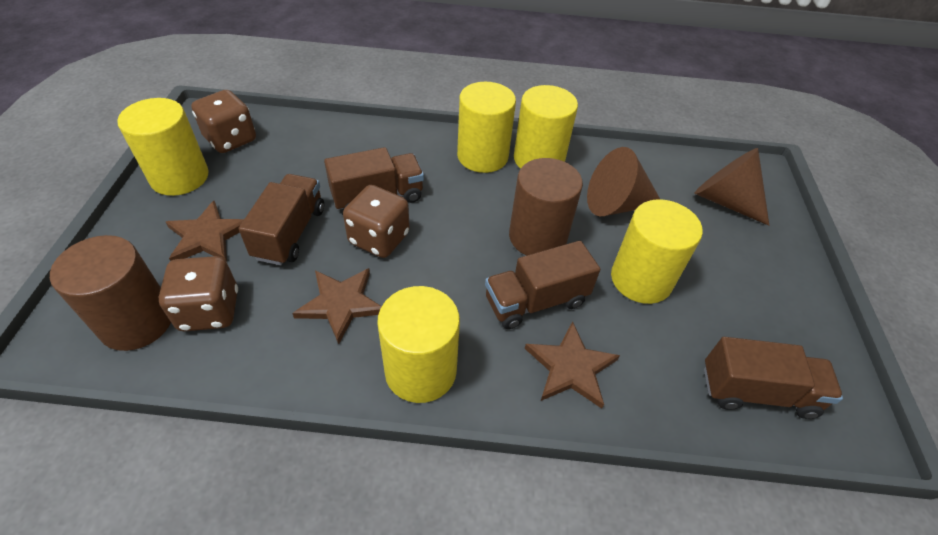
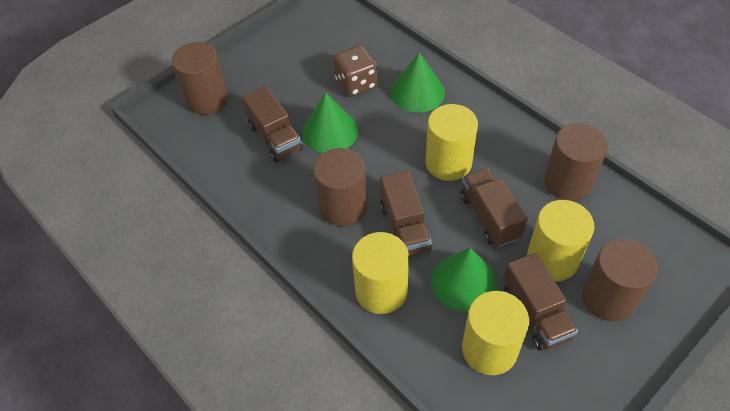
brown cone: 2 -> 0
brown cylinder: 2 -> 4
brown dice: 3 -> 1
brown star: 3 -> 0
green cone: 0 -> 3
yellow cylinder: 5 -> 4

